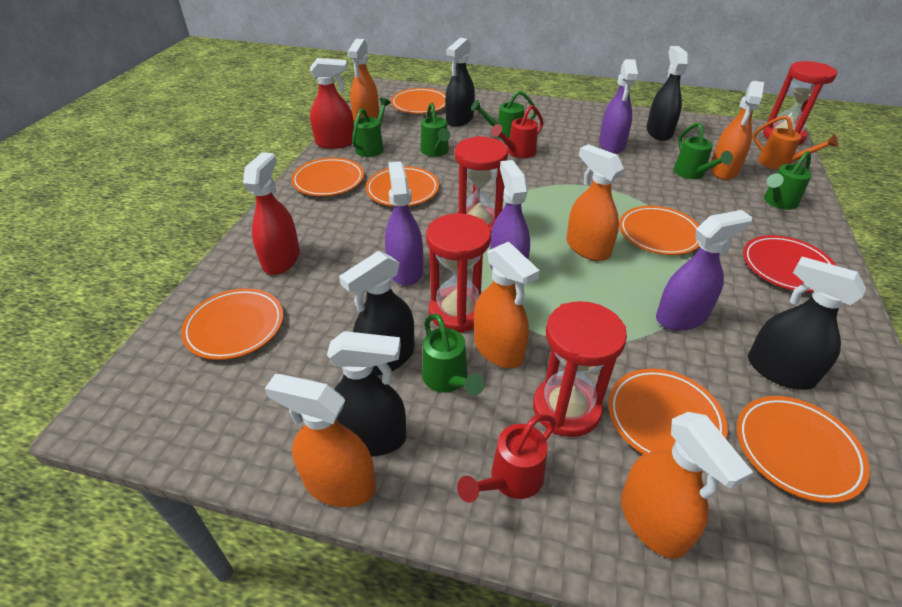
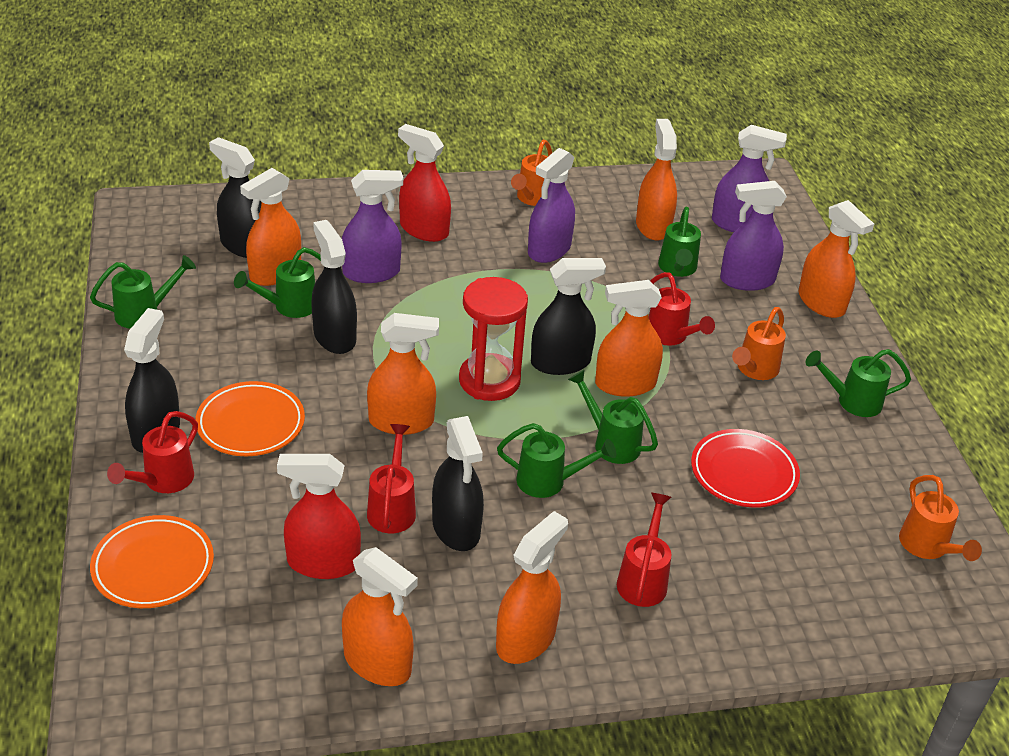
orange plate: 7 -> 2
orange spray bottle: 6 -> 7
orange watering can: 1 -> 3
red hourglass: 4 -> 1
red watering can: 2 -> 4

